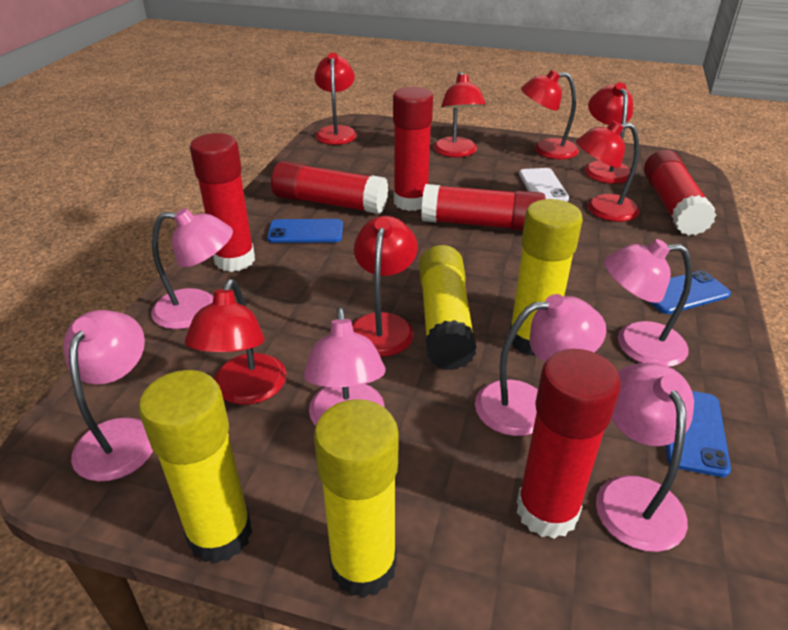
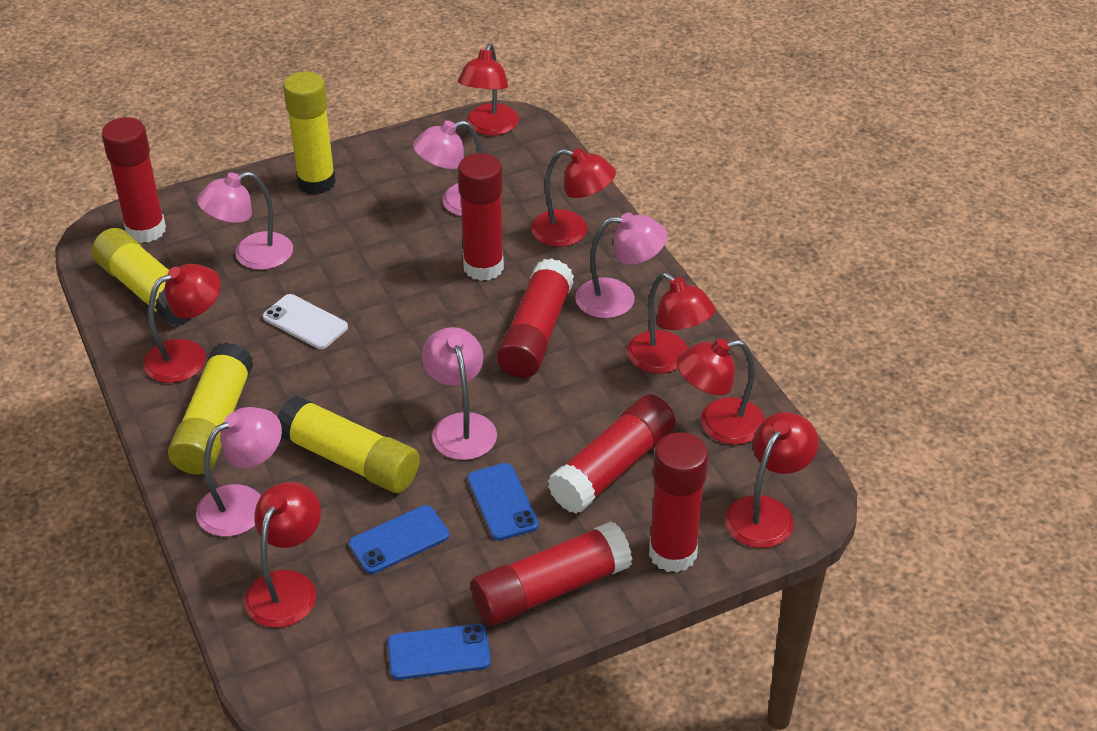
pink lamp: 6 -> 5

